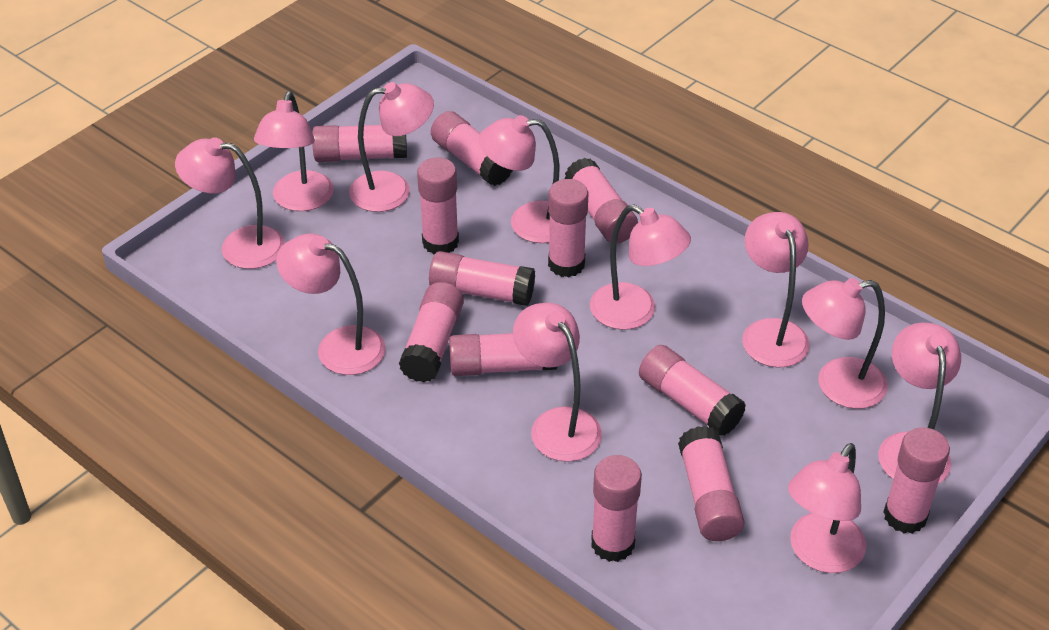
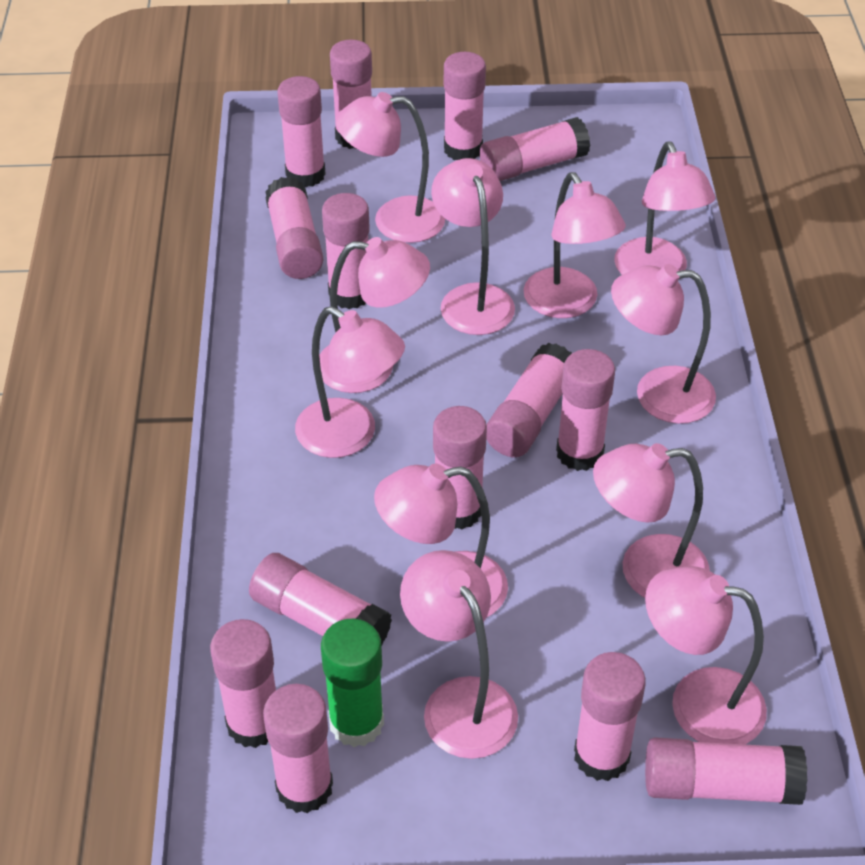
green glue stick: 0 -> 1
pink glue stick: 12 -> 14

